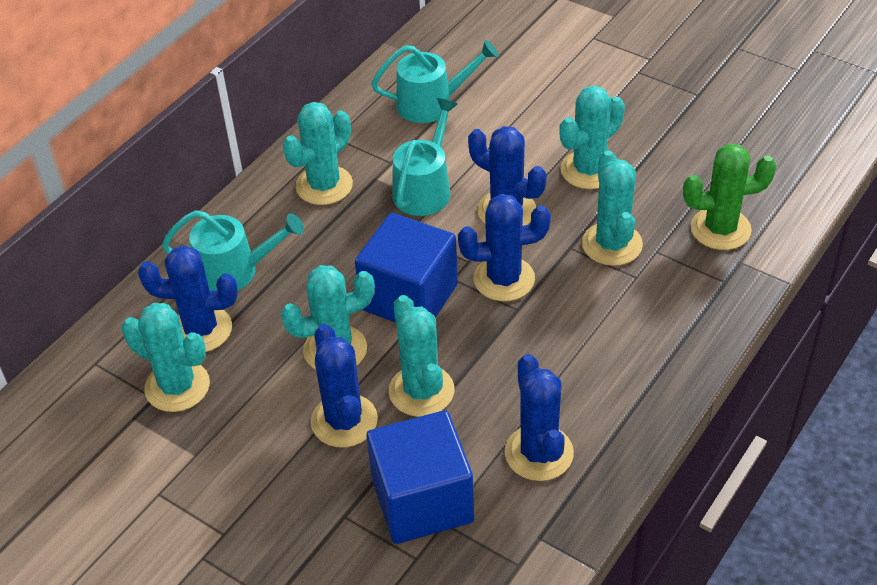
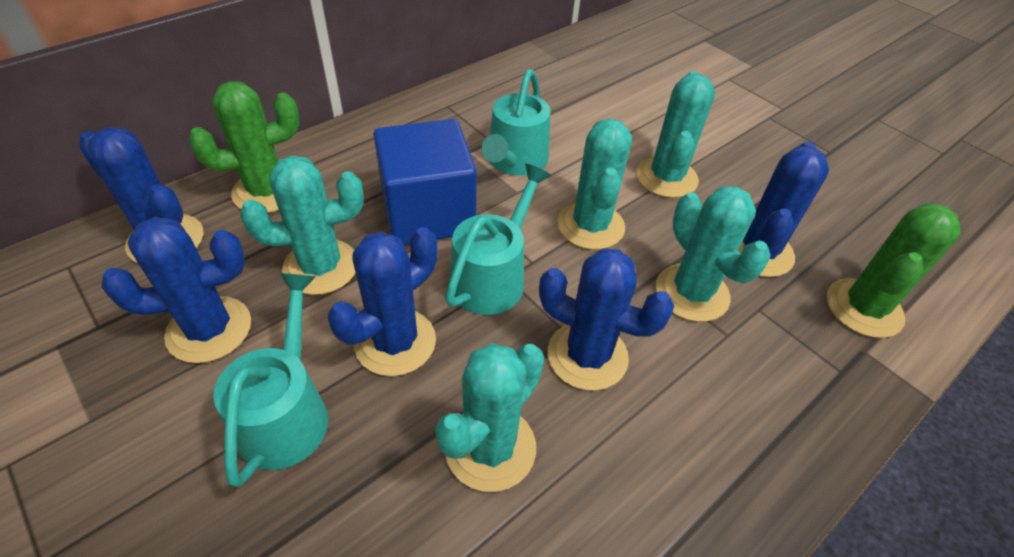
blue cube: 2 -> 1
green cactus: 1 -> 2
turquoise cactus: 6 -> 5

